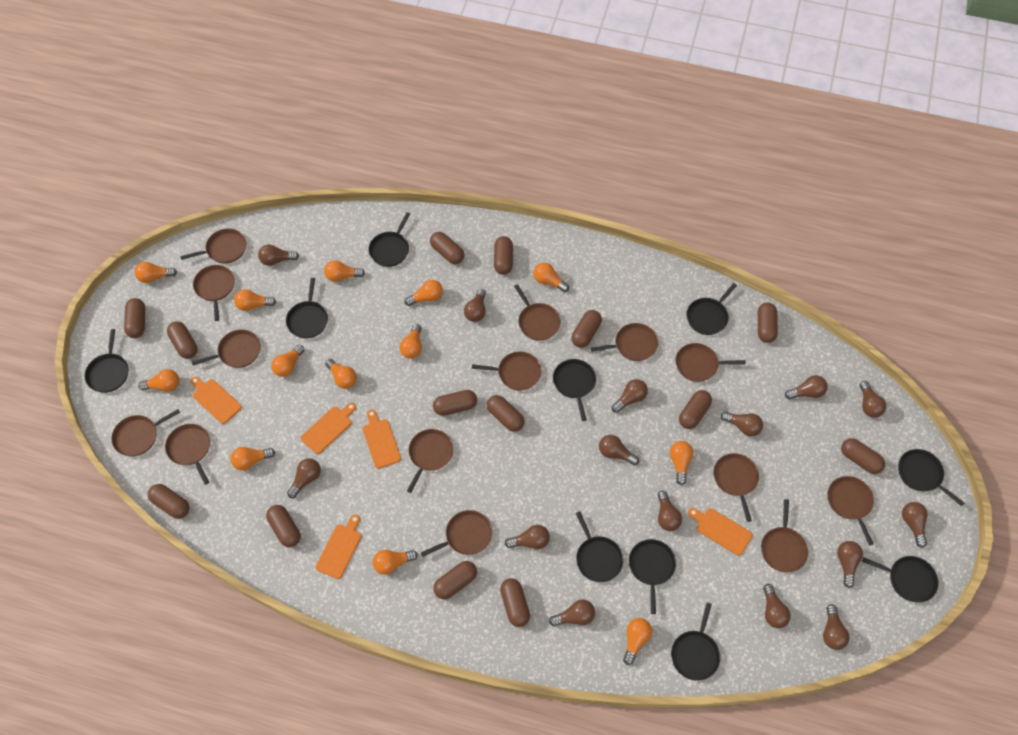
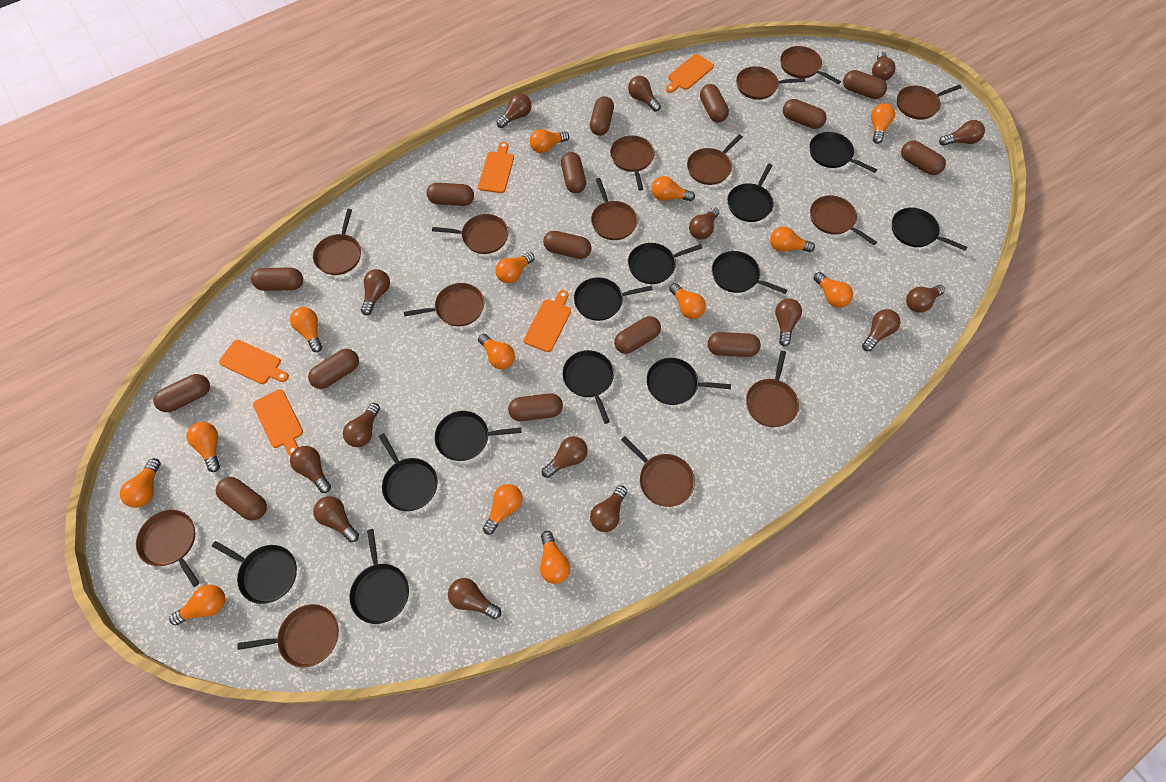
black pan: 10 -> 12
brown capsule: 14 -> 15
orange light bulb: 13 -> 14

